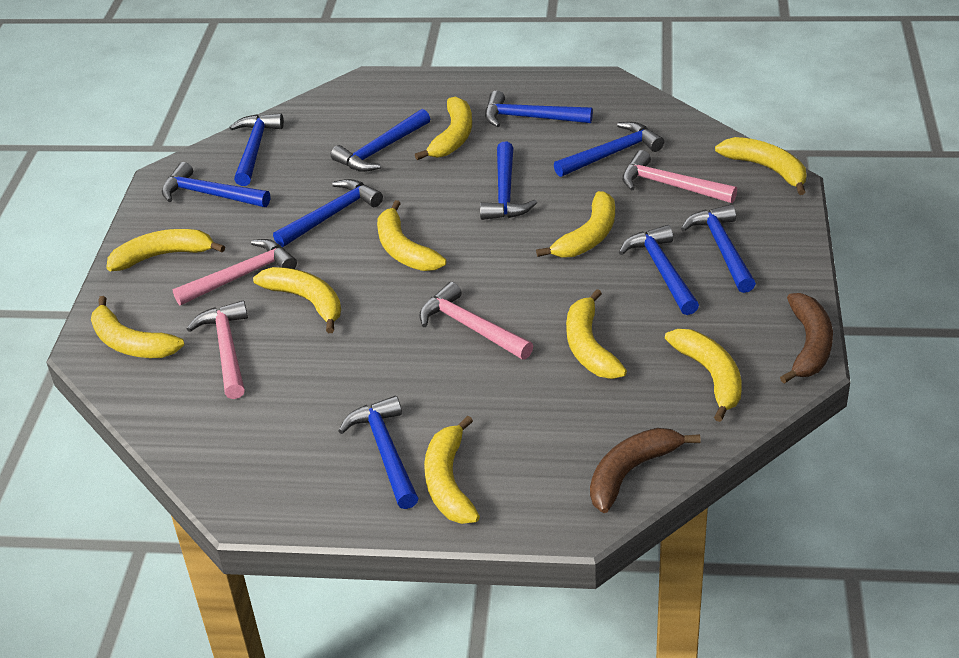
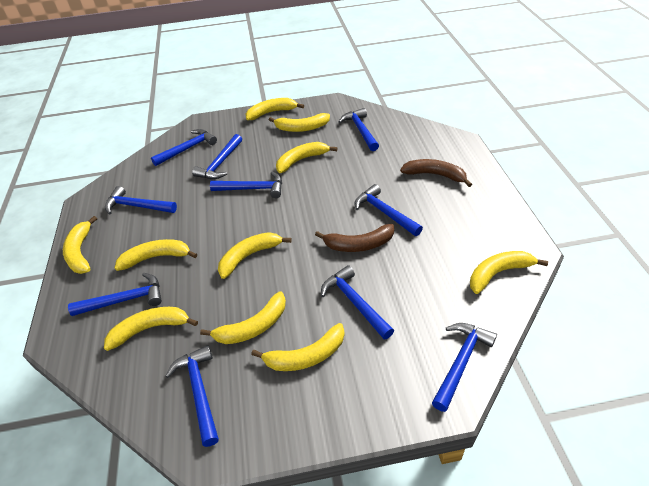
pink hammer: 4 -> 0

